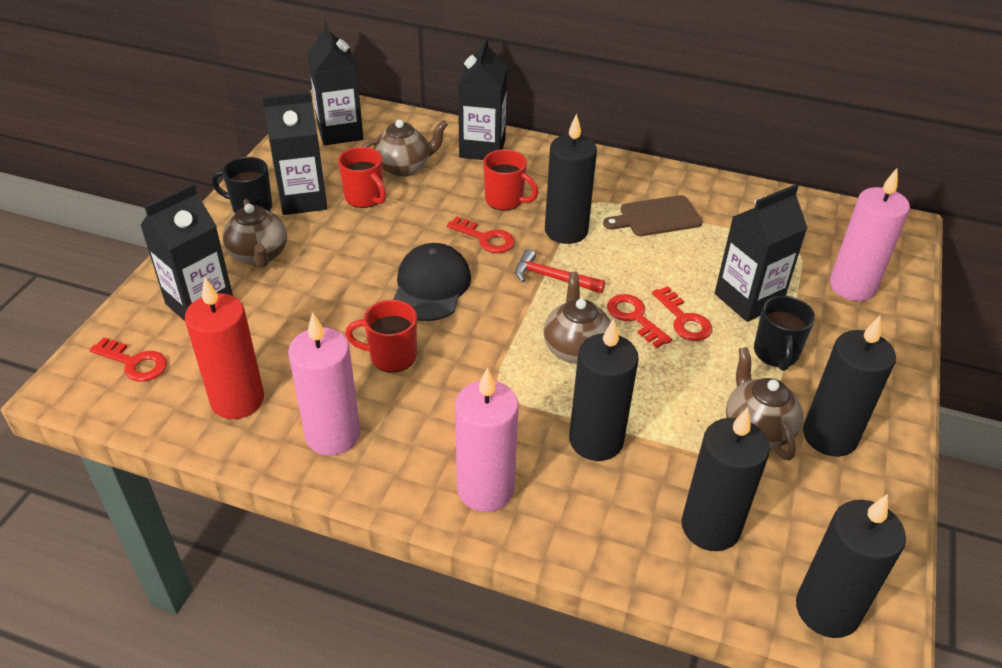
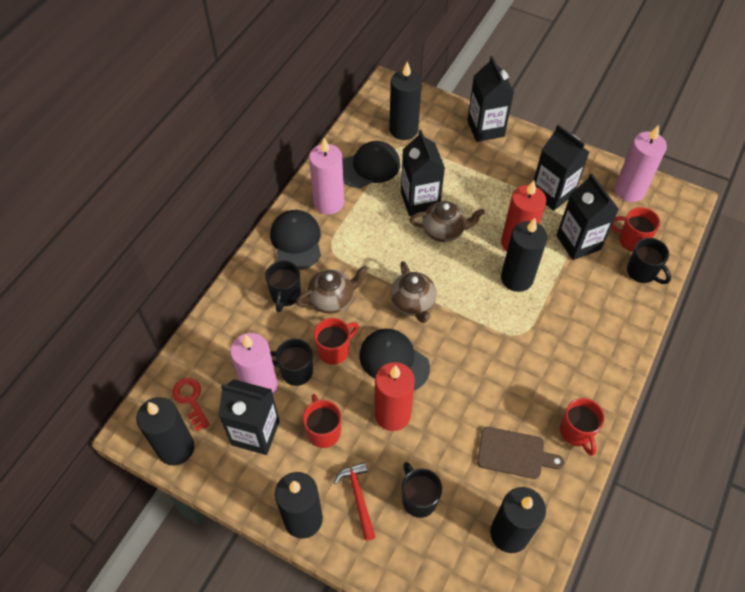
black cap: 1 -> 3
black mug: 2 -> 4
brown teapot: 4 -> 3
red candle: 1 -> 2
red key: 4 -> 1
red mug: 3 -> 4

